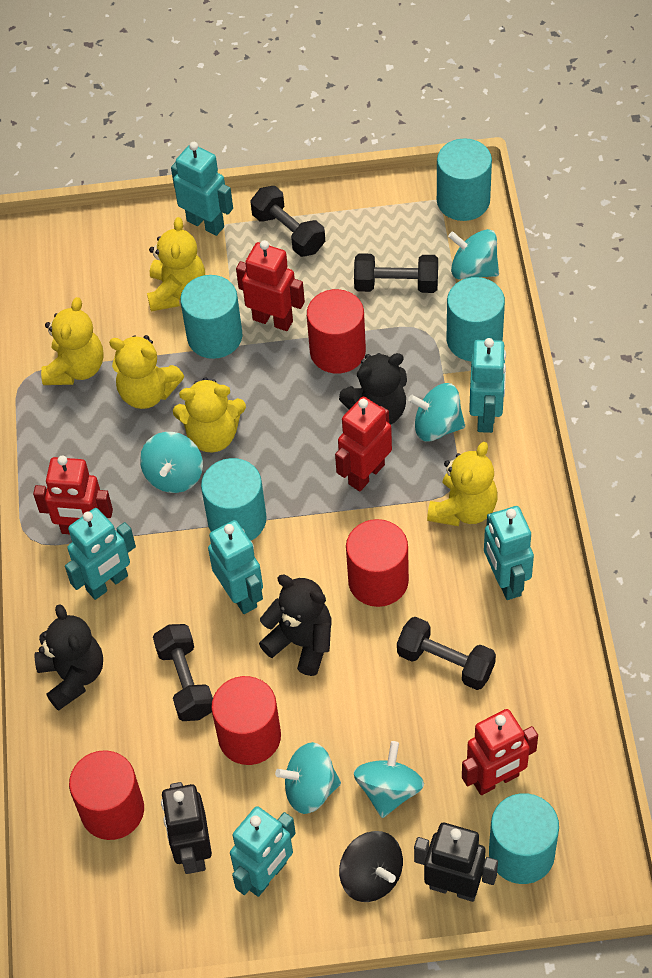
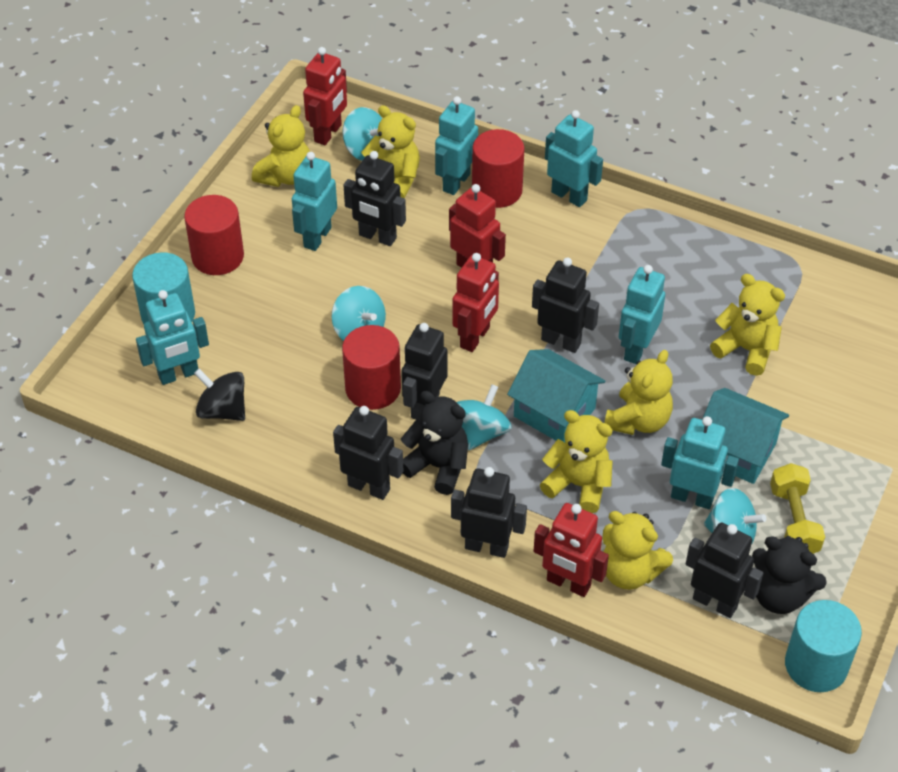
black dumbbell: 4 -> 0
black robot: 2 -> 6
black teddy bear: 3 -> 2
red cylinder: 4 -> 3
turquoise cylinder: 5 -> 2
turquoise house: 0 -> 2
turquoise spinning top: 5 -> 4
yellow dumbbell: 0 -> 1
yellow teddy bear: 5 -> 6

